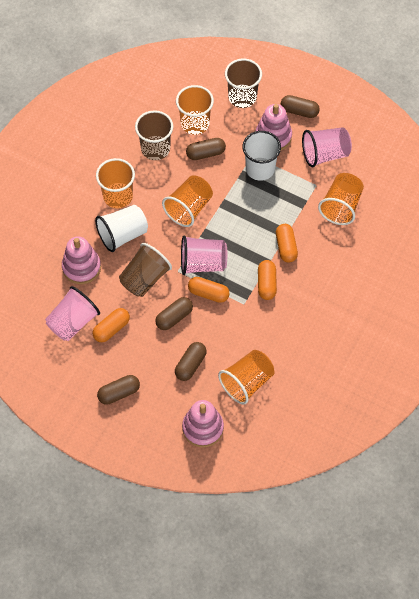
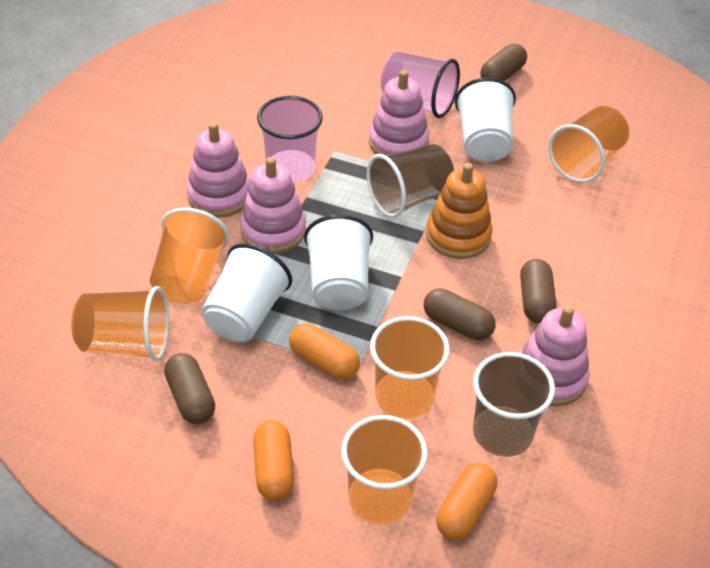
brown capsule: 5 -> 4
brown cup: 3 -> 2
orange capsule: 4 -> 3
orange stacking toy: 0 -> 1
pink cup: 3 -> 2
pink stacking toy: 3 -> 4
white cup: 2 -> 3

